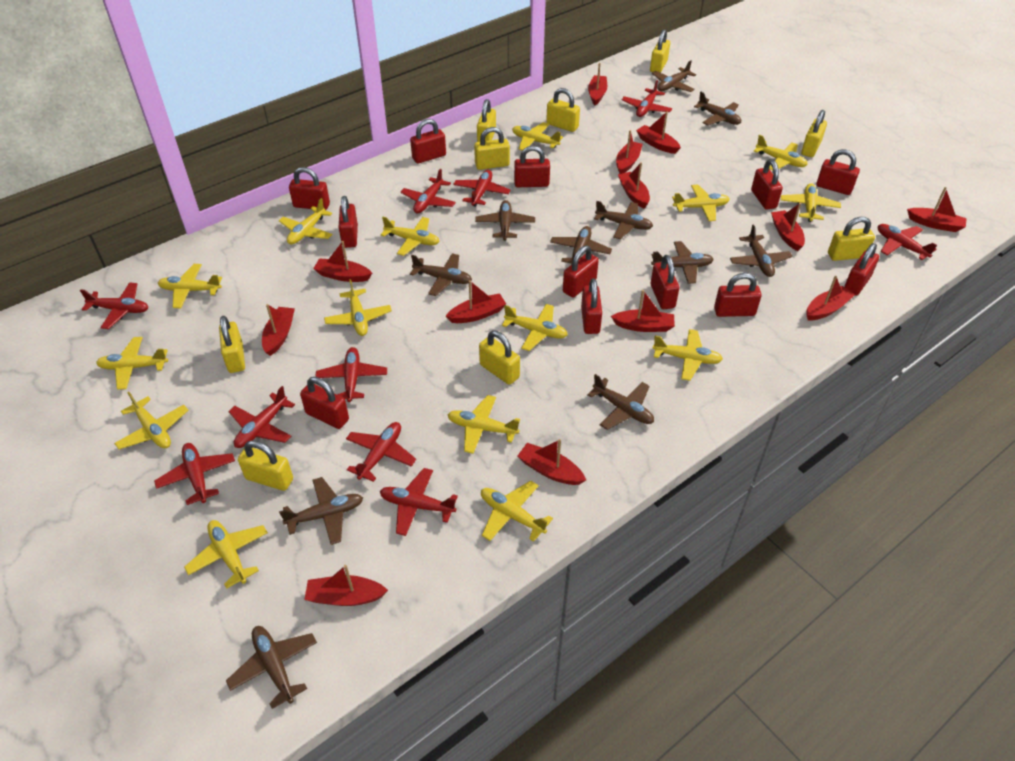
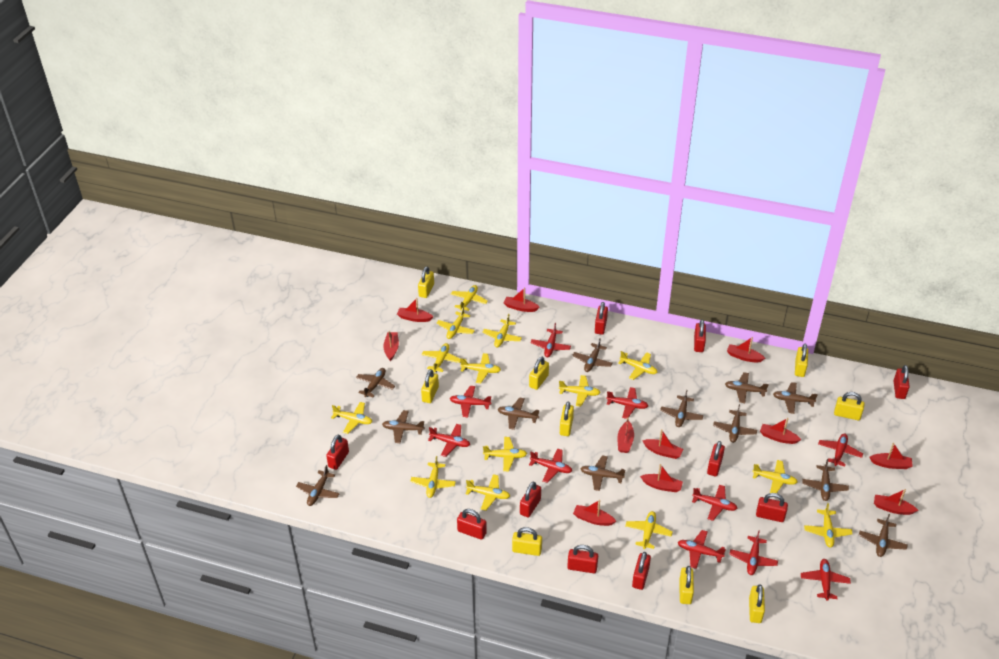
brown plane: 11 -> 12
red boat: 13 -> 11
red padlock: 12 -> 10
yellow plane: 15 -> 14

